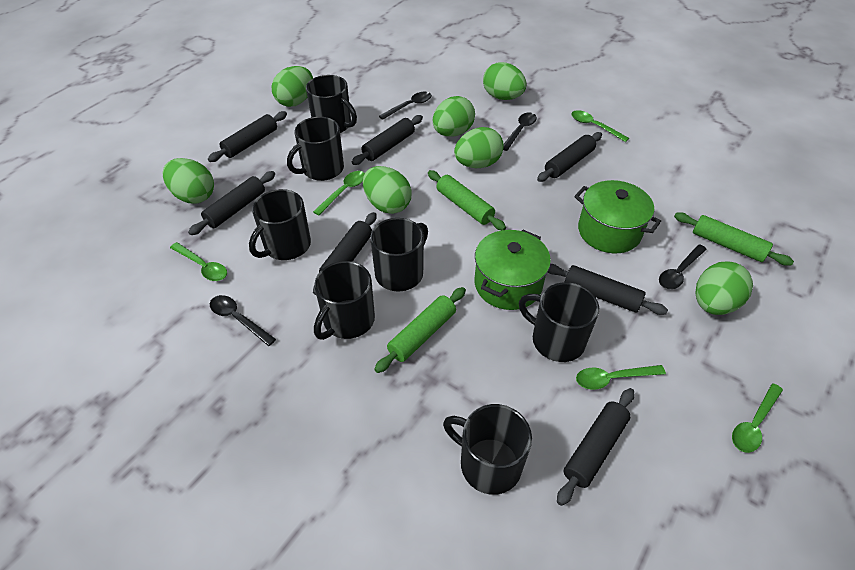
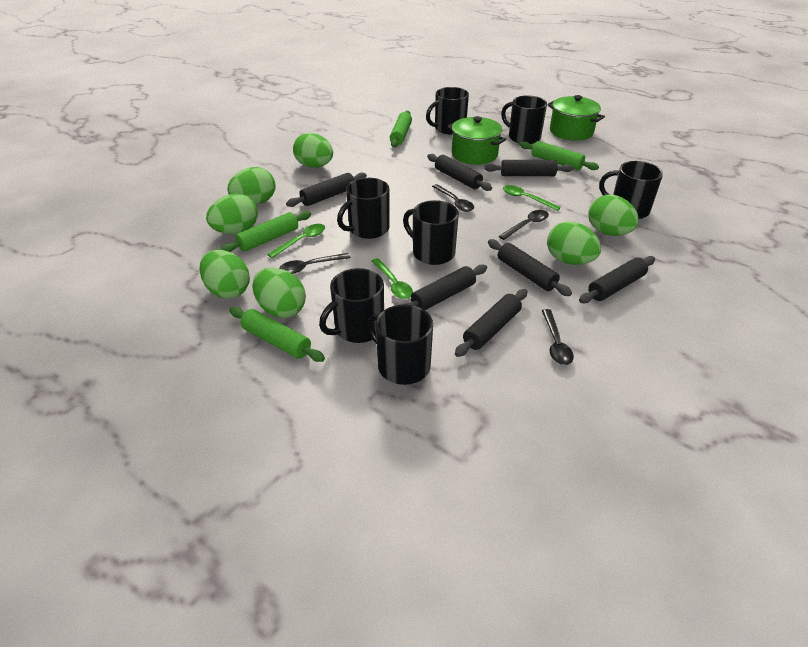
green rolling pin: 3 -> 4
green spoon: 5 -> 3

